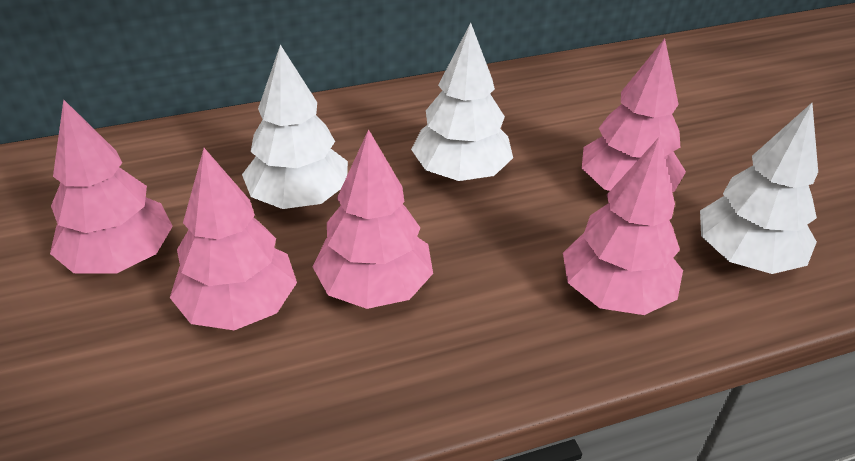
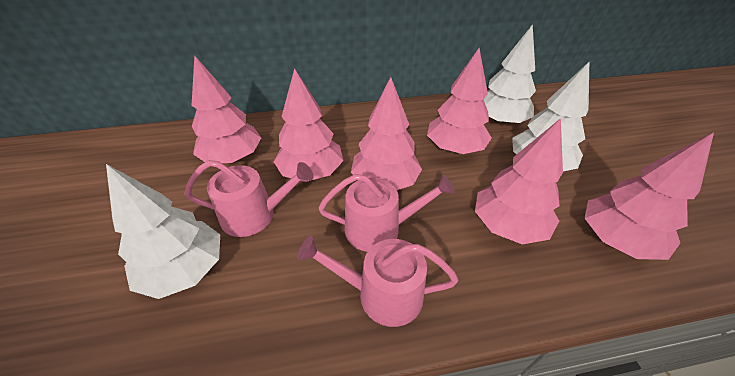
pink tree: 5 -> 6
pink watering can: 0 -> 3

